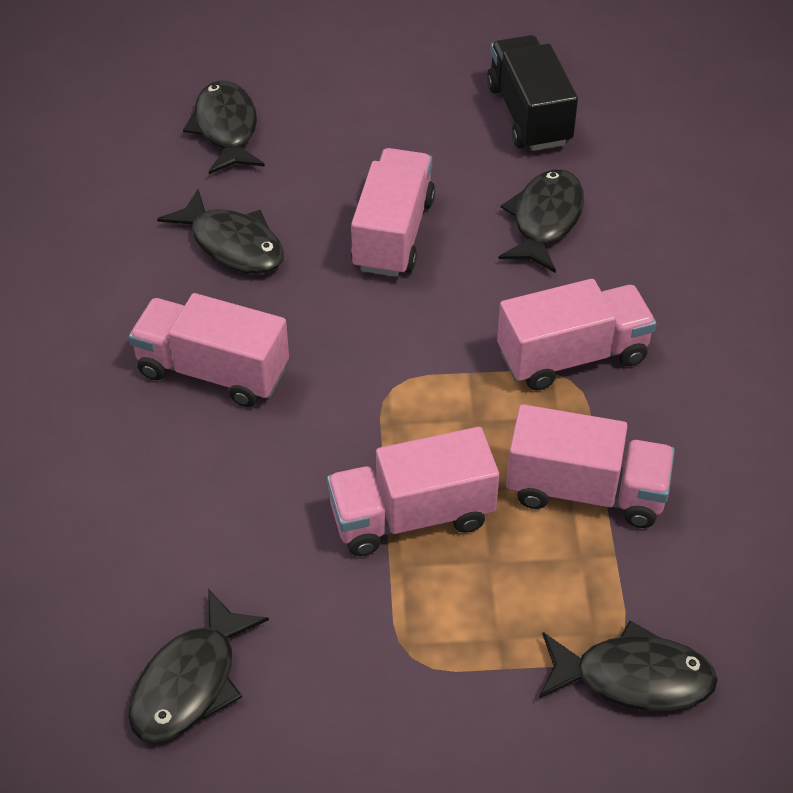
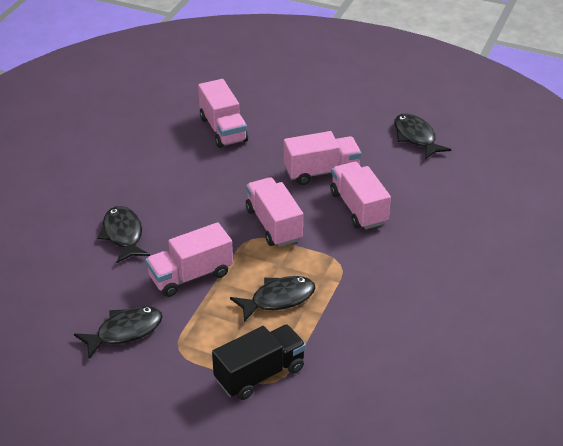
black fish: 5 -> 4

